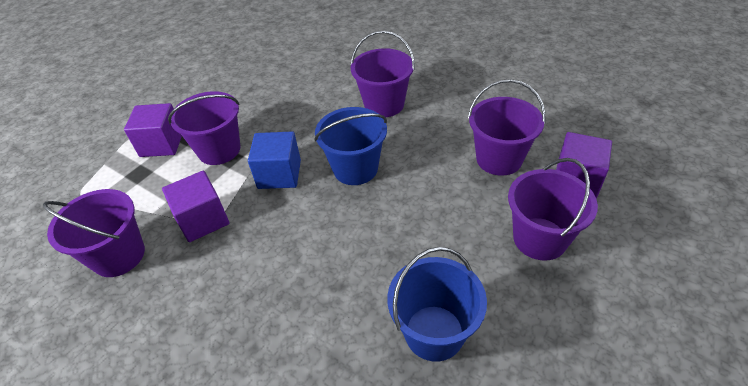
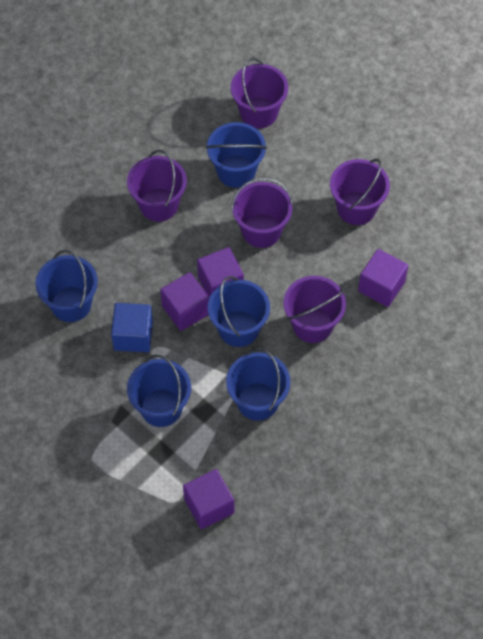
blue bucket: 2 -> 5
purple cube: 3 -> 4

